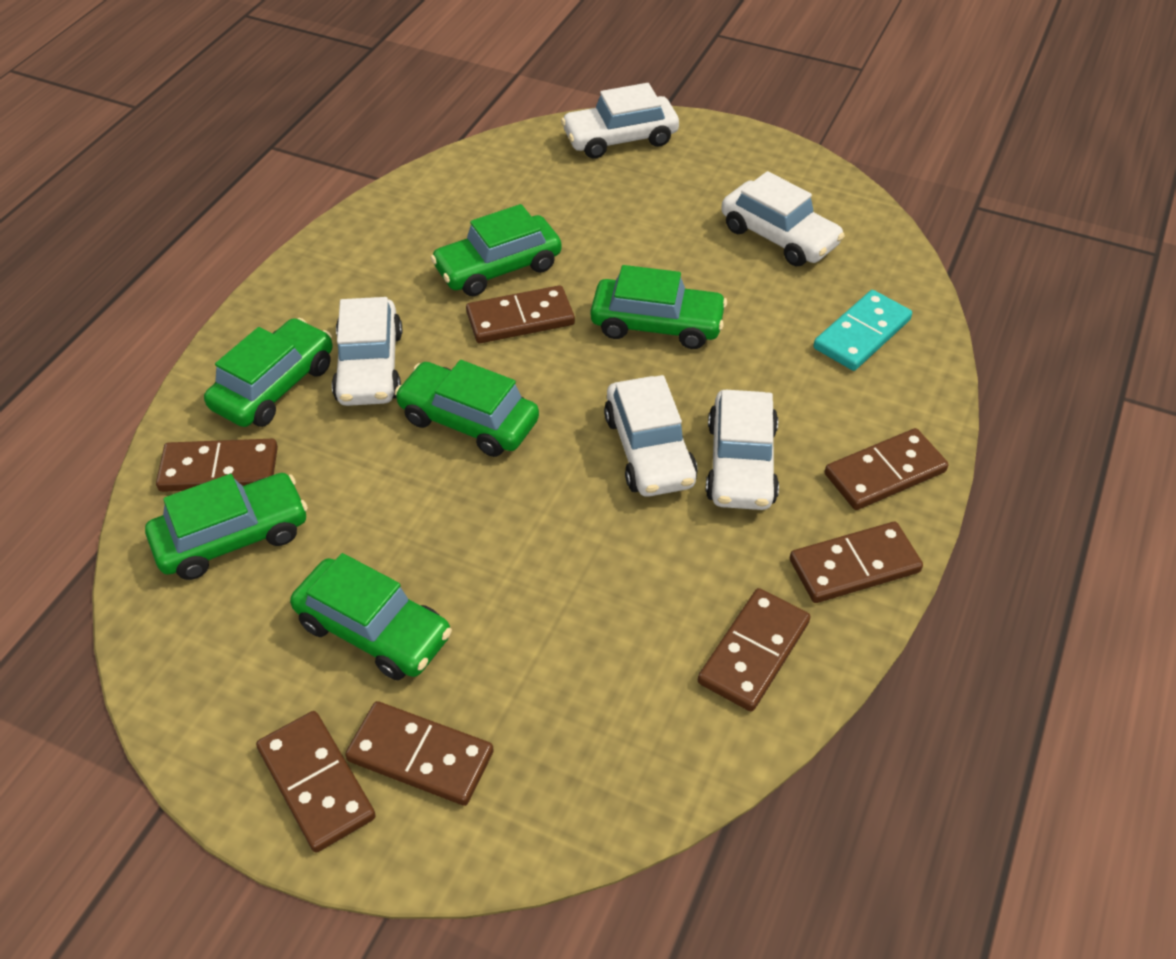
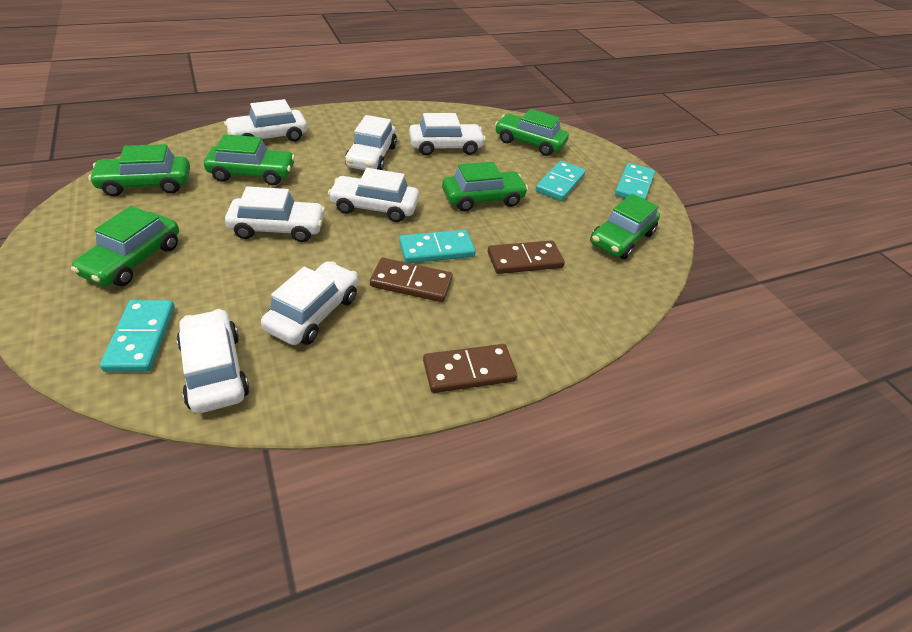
brown domino: 7 -> 3
turquoise domino: 1 -> 4
white car: 5 -> 7

